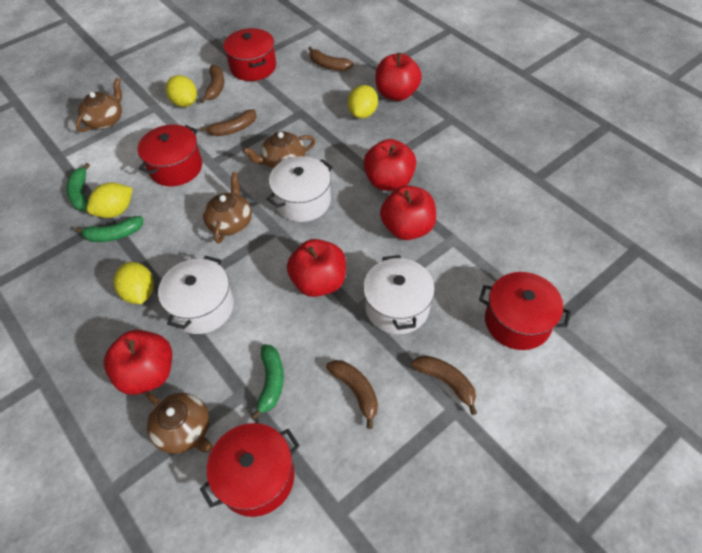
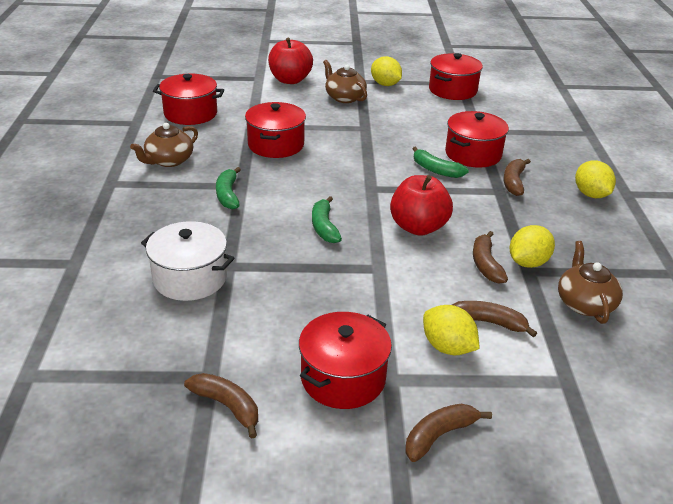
brown teapot: 4 -> 3
red apple: 5 -> 2
red pot: 4 -> 5
white pot: 3 -> 1

